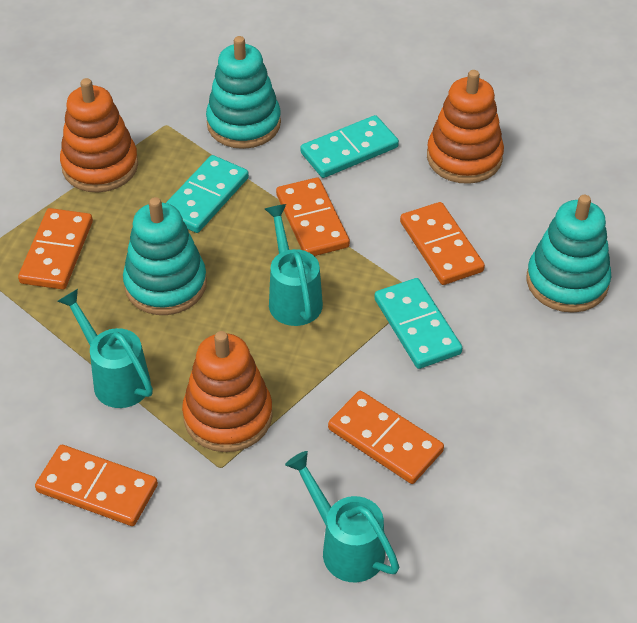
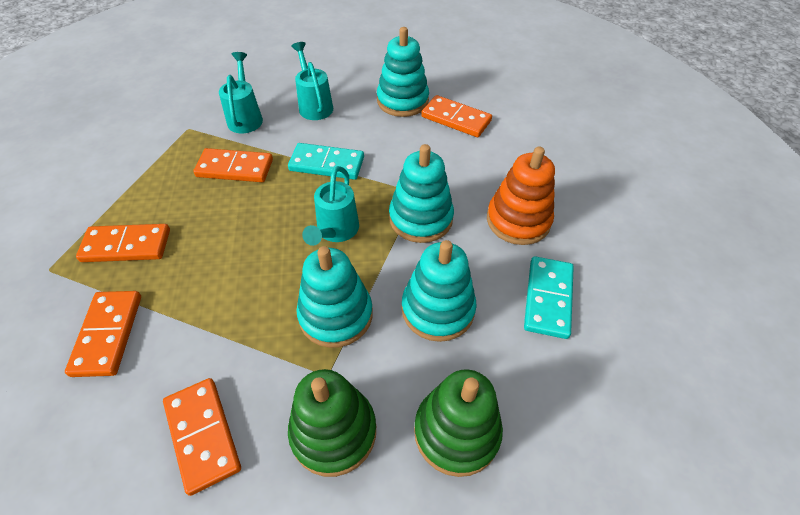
green stacking toy: 0 -> 2
orange stacking toy: 3 -> 1
turquoise domino: 3 -> 2
turquoise stacking toy: 3 -> 4

